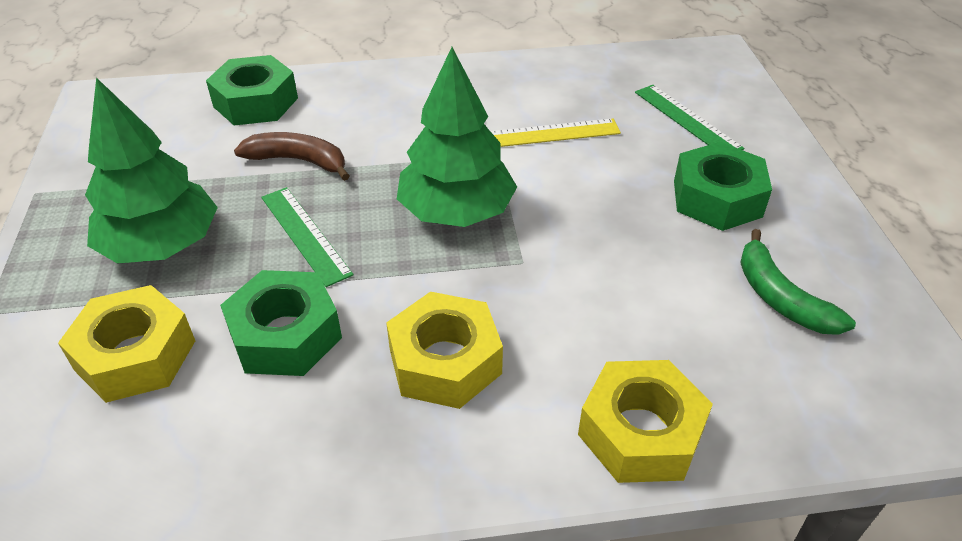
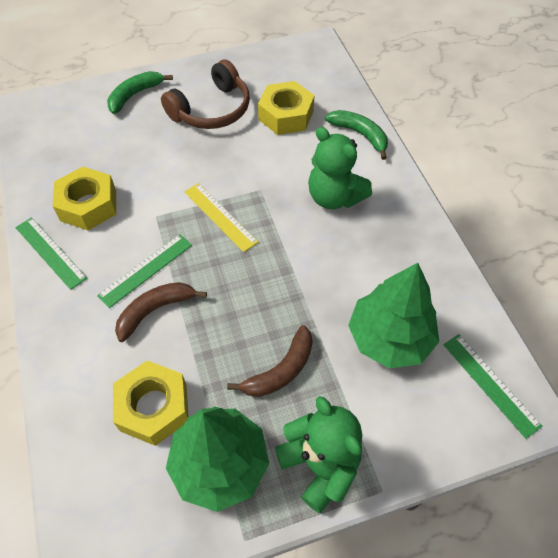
brown banana: 1 -> 2
brown headphones: 0 -> 1
green banana: 1 -> 2
green nut: 3 -> 0
green ruler: 2 -> 3
green teddy bear: 0 -> 2

